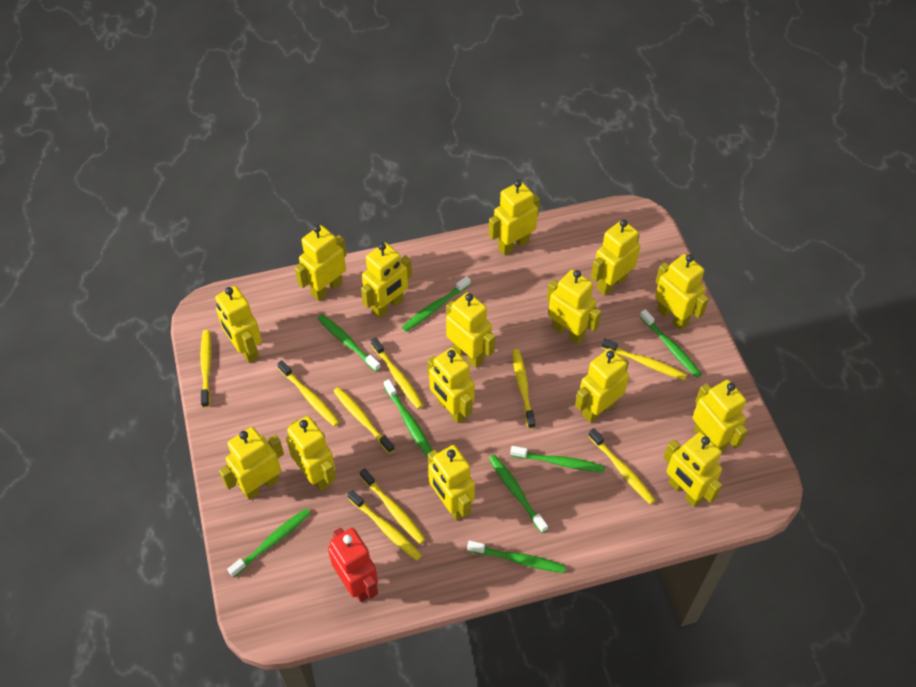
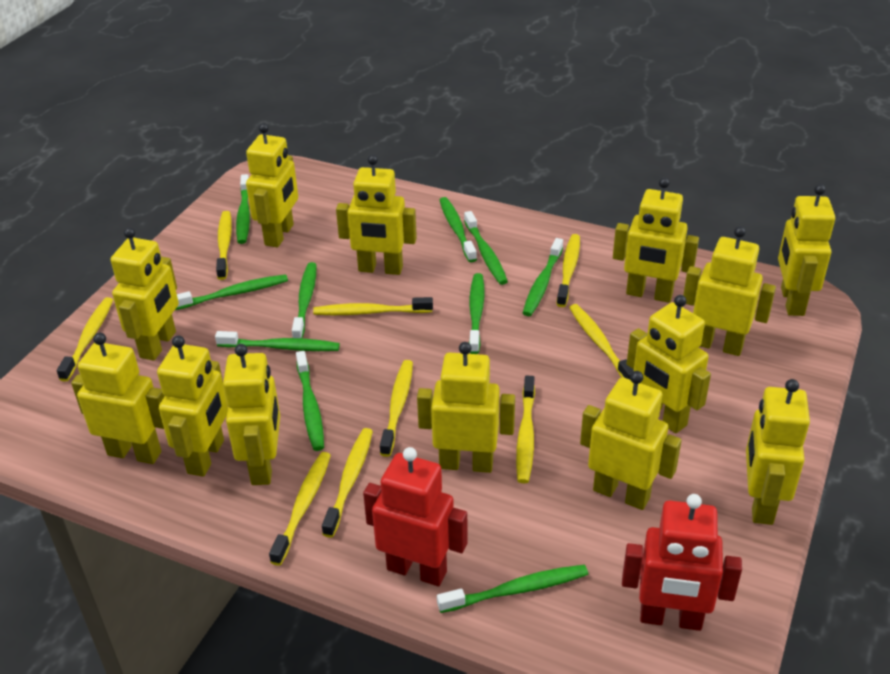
green toothbrush: 8 -> 10
red robot: 1 -> 2
yellow robot: 15 -> 13

